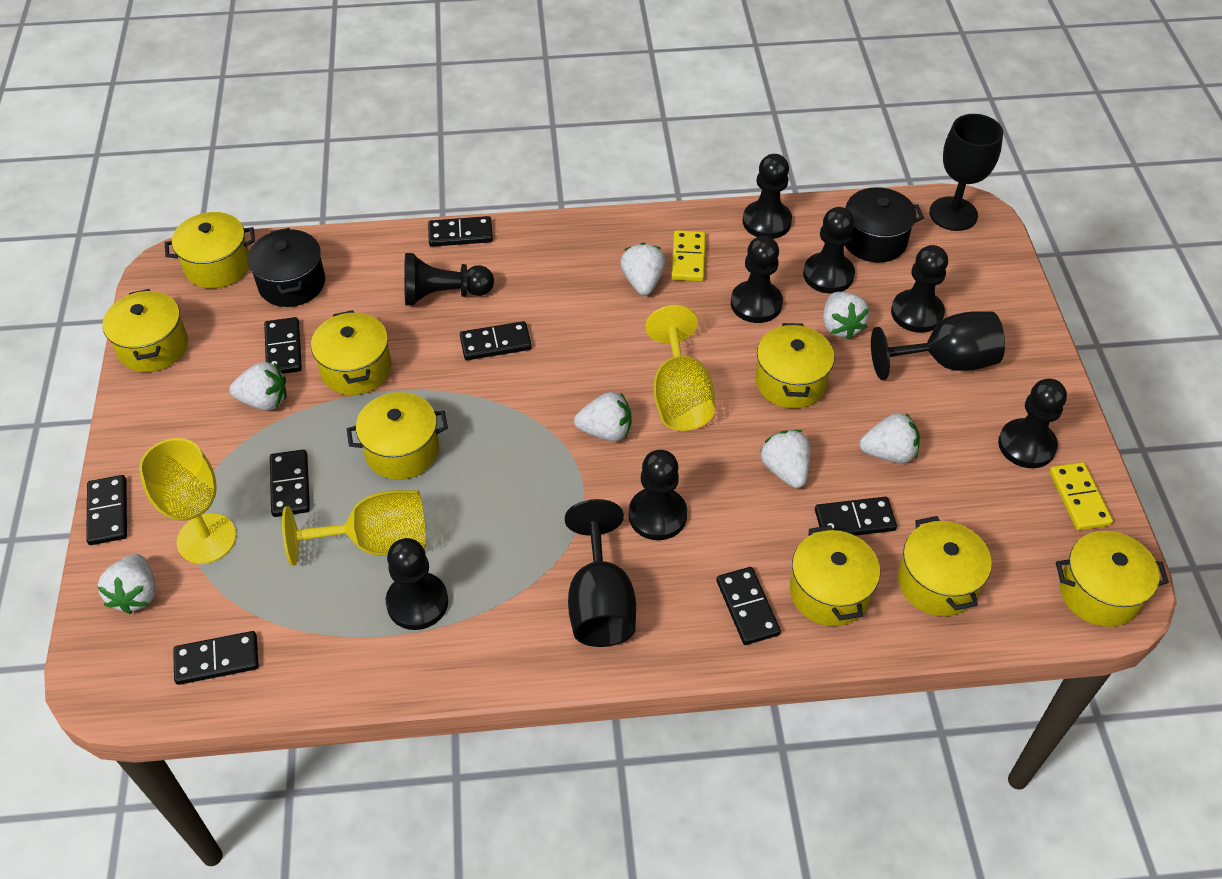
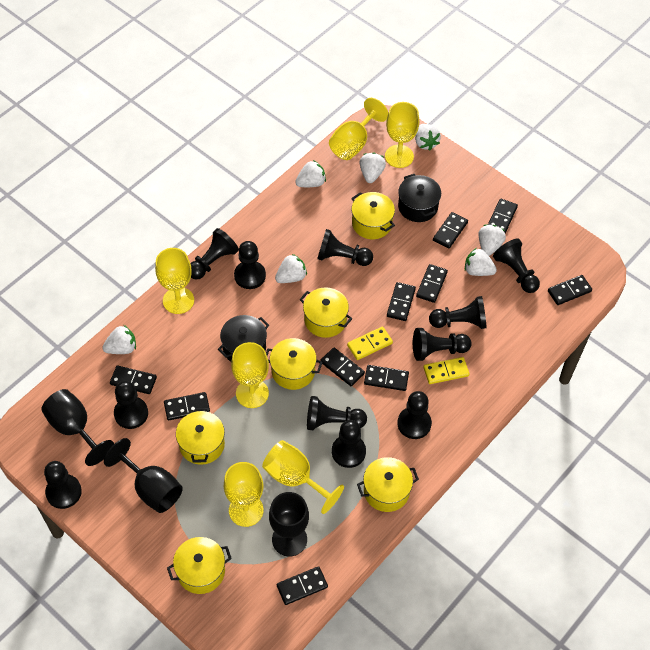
black domino: 8 -> 10
black pawn: 8 -> 11
yellow goblet: 3 -> 6
yellow pot: 8 -> 6

